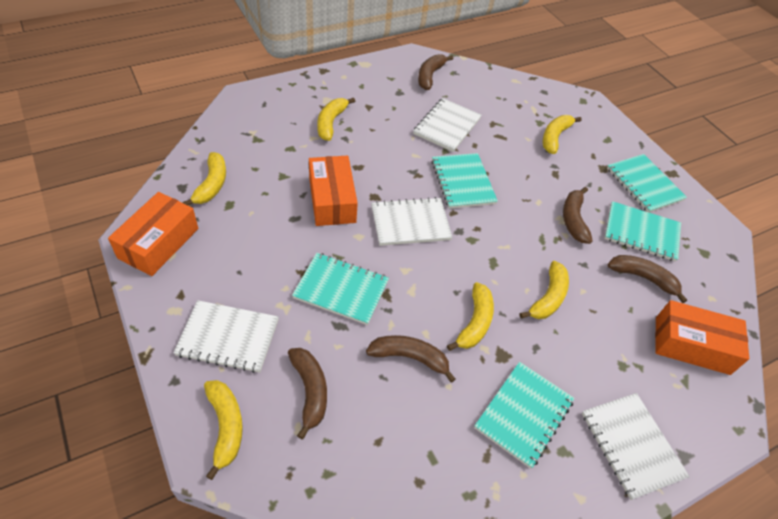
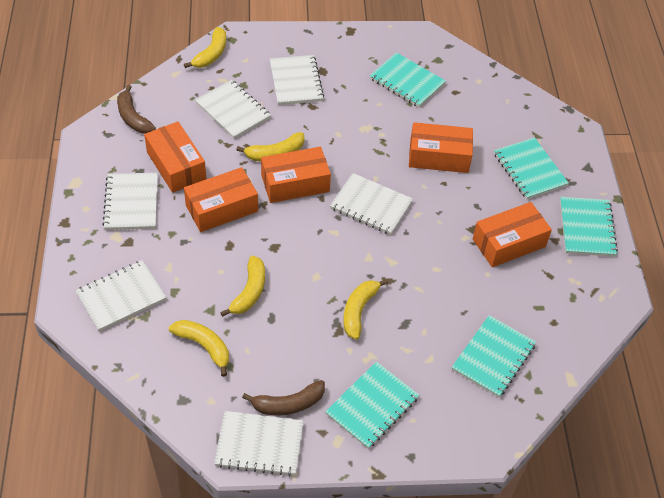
brown banana: 5 -> 2
orange box: 3 -> 5
white notebook: 4 -> 6
yellow banana: 6 -> 5

